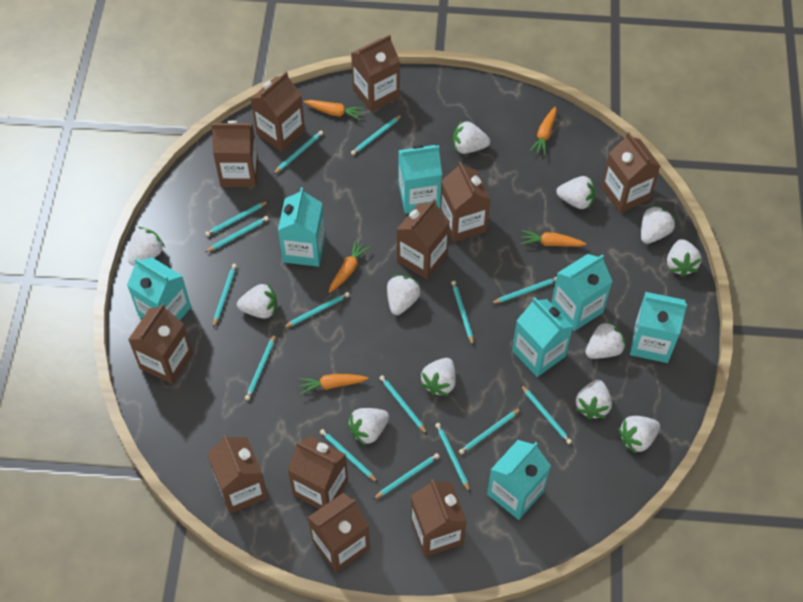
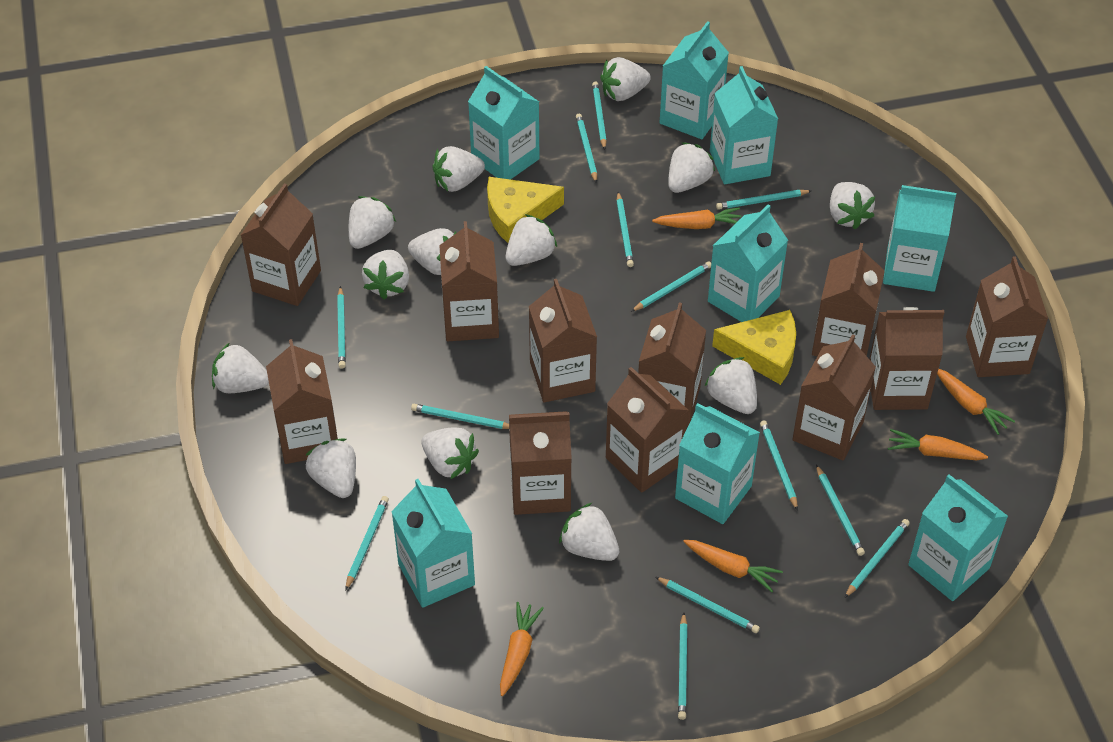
turquoise carton: 7 -> 8
turquoise pencil: 15 -> 13
white strawberry: 12 -> 13
yellow cheese: 0 -> 2

